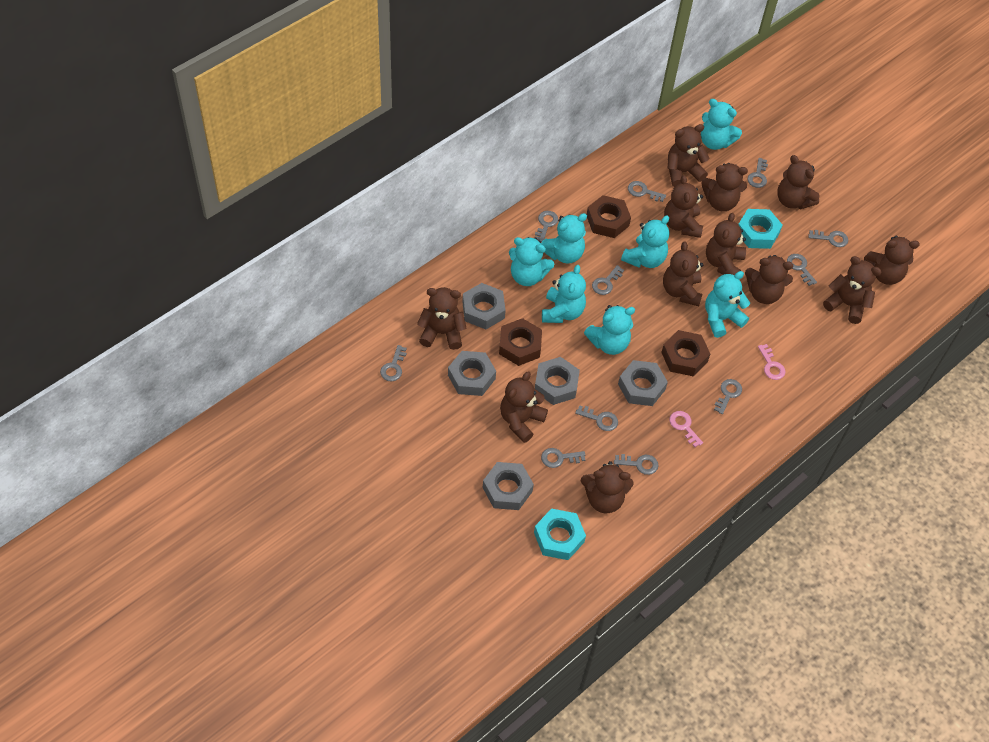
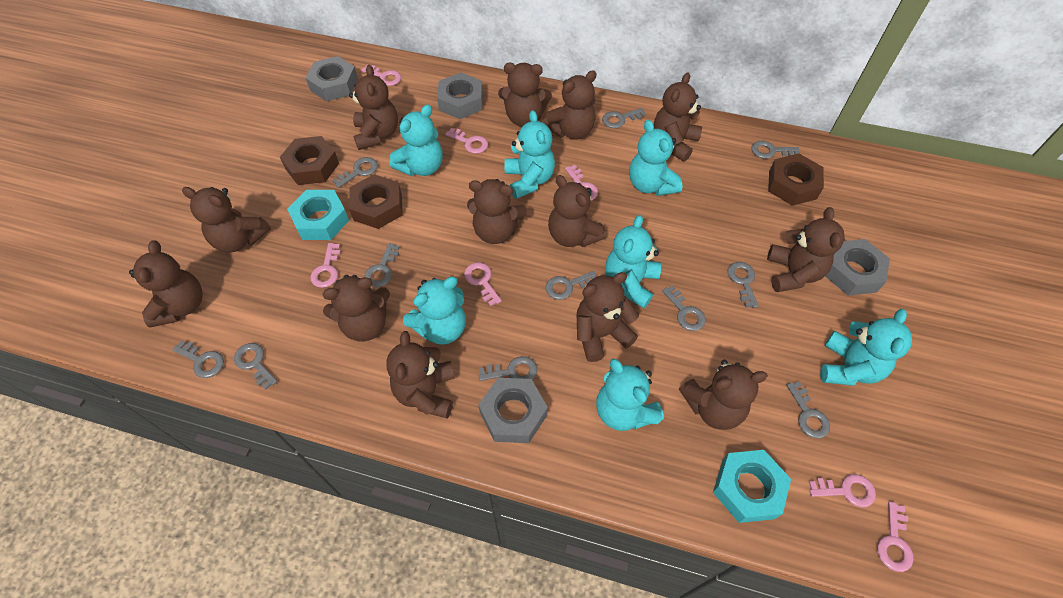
brown teddy bear: 12 -> 13
grey nut: 5 -> 4
pink key: 2 -> 7

